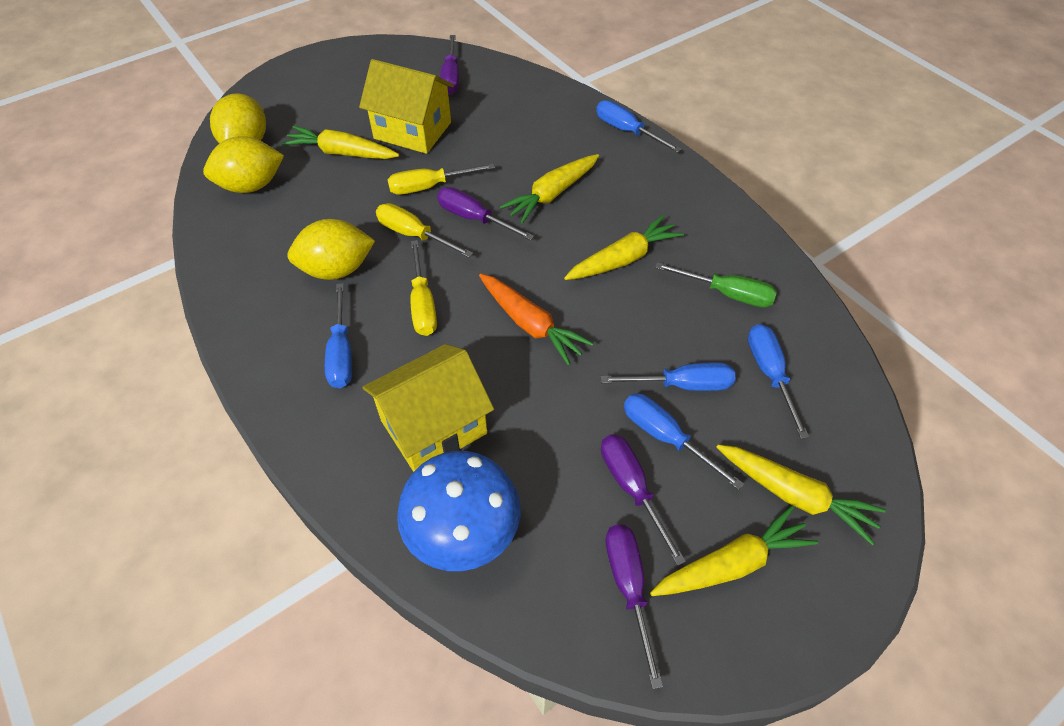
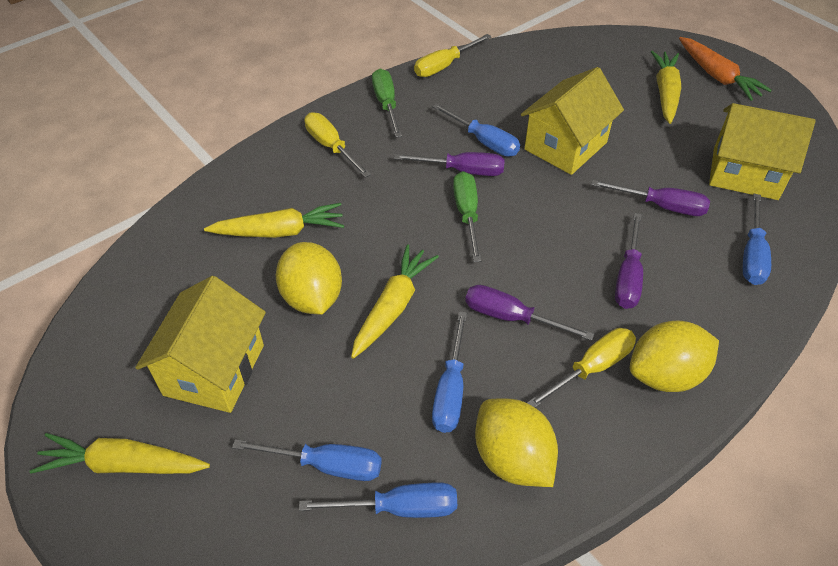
blue mushroom: 1 -> 0
green screwdriver: 1 -> 2
yellow carrot: 5 -> 4
yellow house: 2 -> 3

